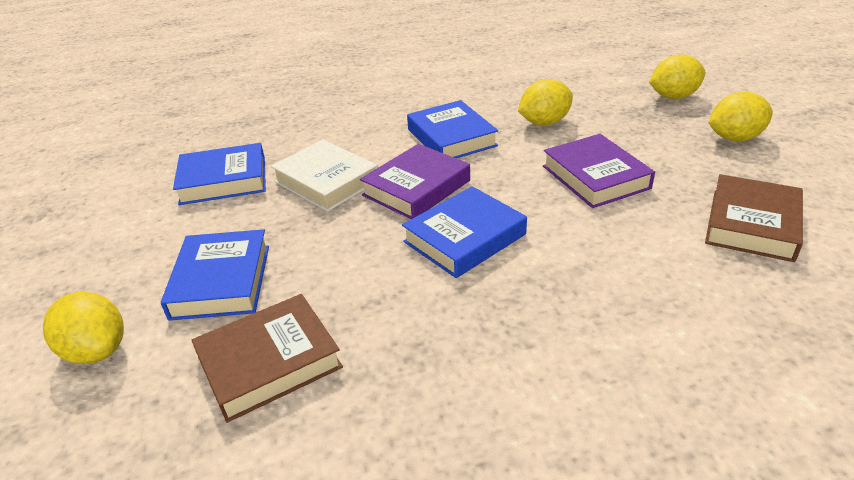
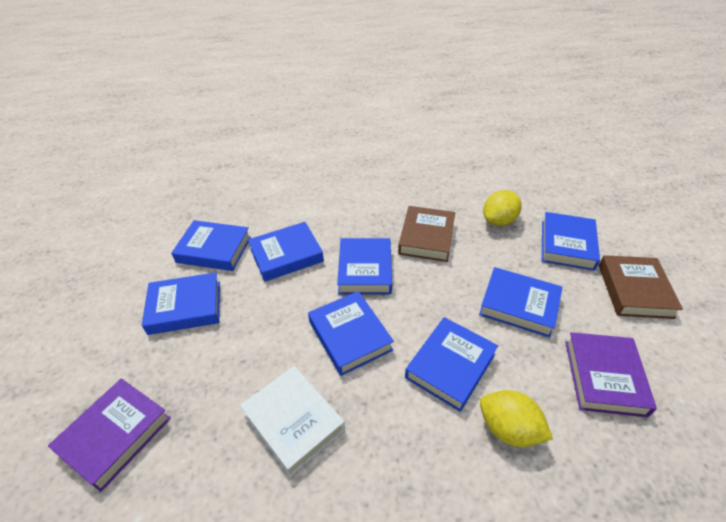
blue book: 4 -> 8
yellow lemon: 4 -> 2

